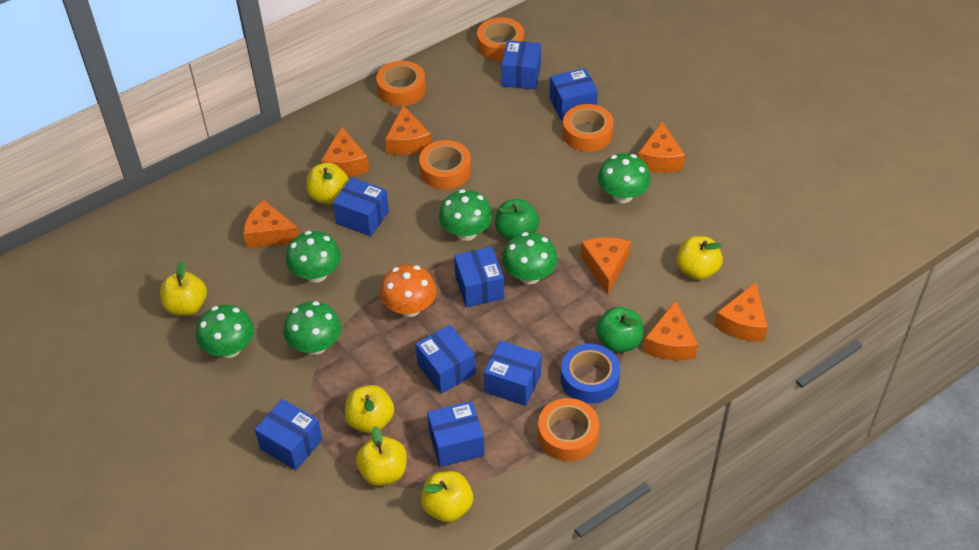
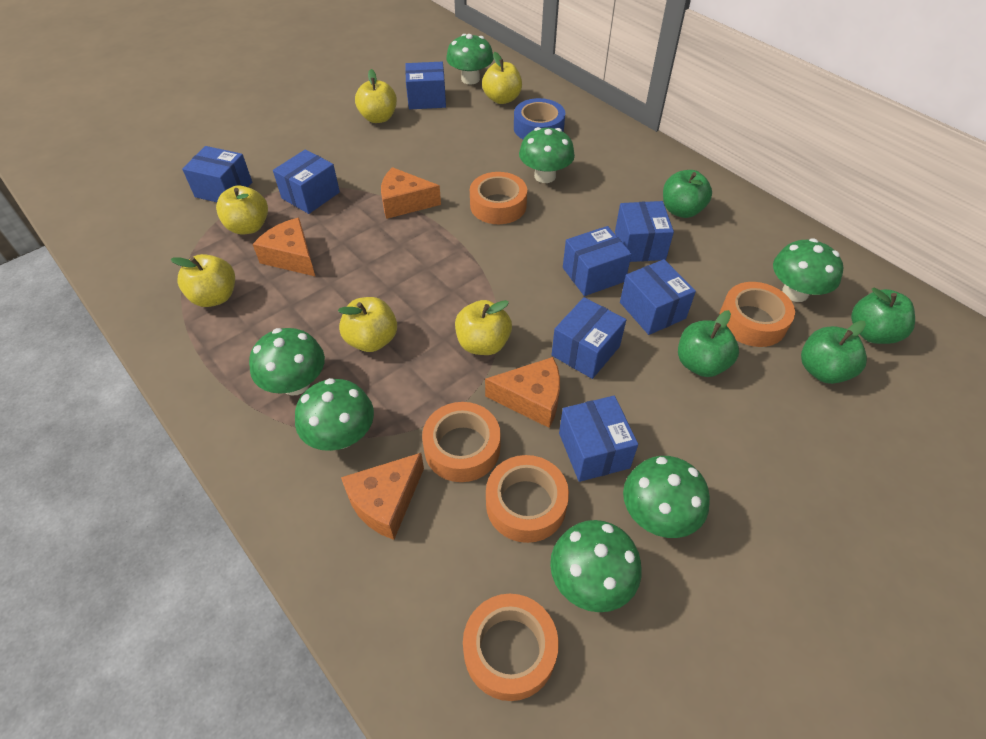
green apple: 2 -> 4
green mushroom: 6 -> 7
orange cheese: 7 -> 4
orange mushroom: 1 -> 0

